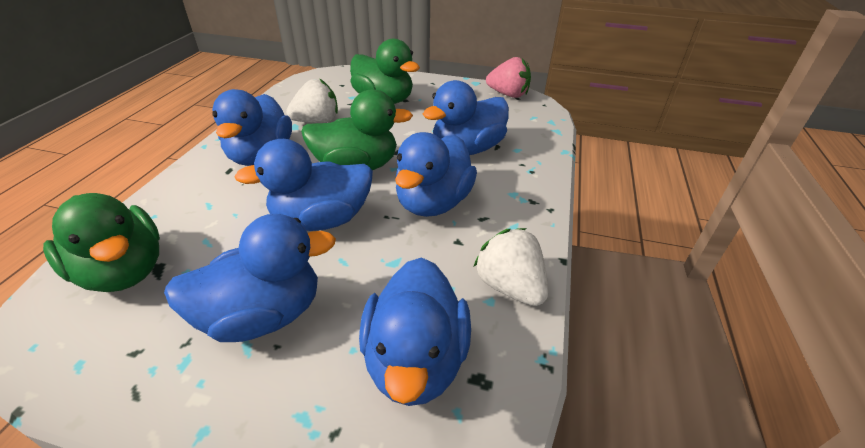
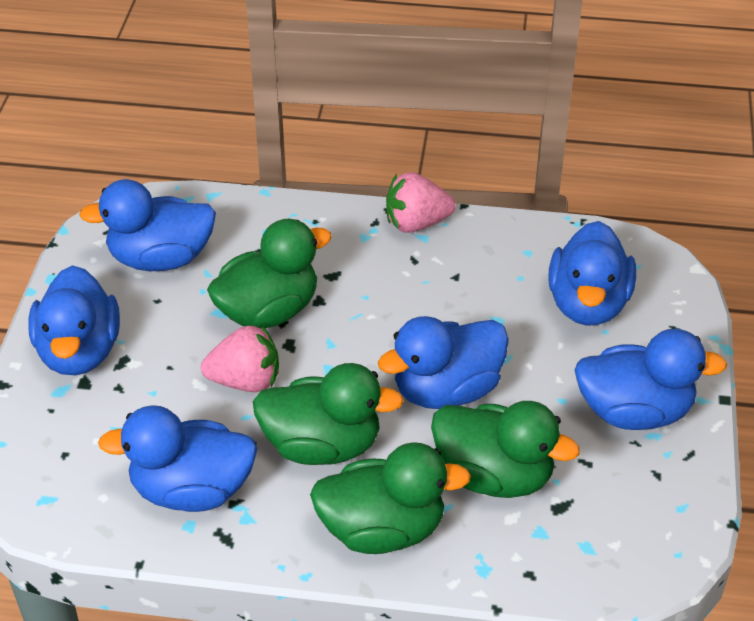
green duck: 3 -> 4
pink strawberry: 1 -> 2
white strawberry: 2 -> 0

